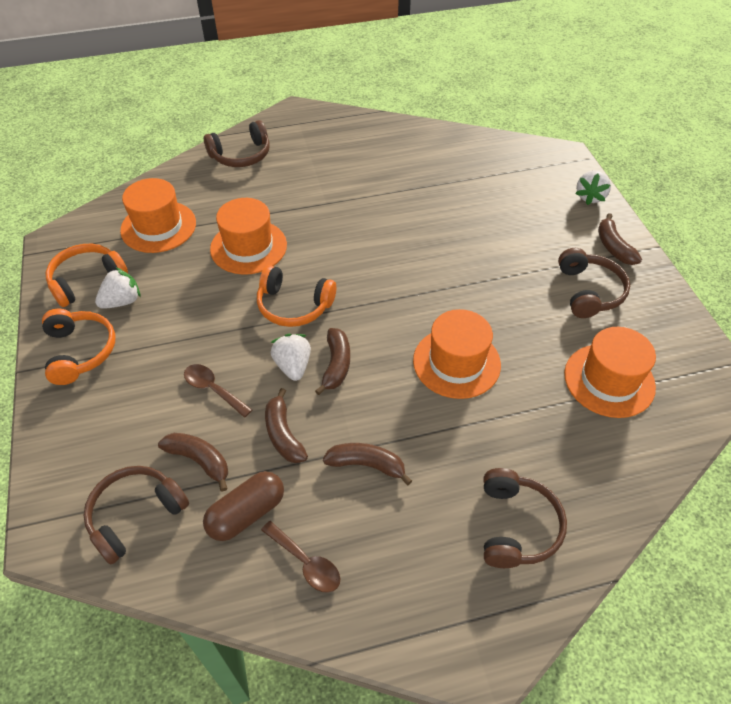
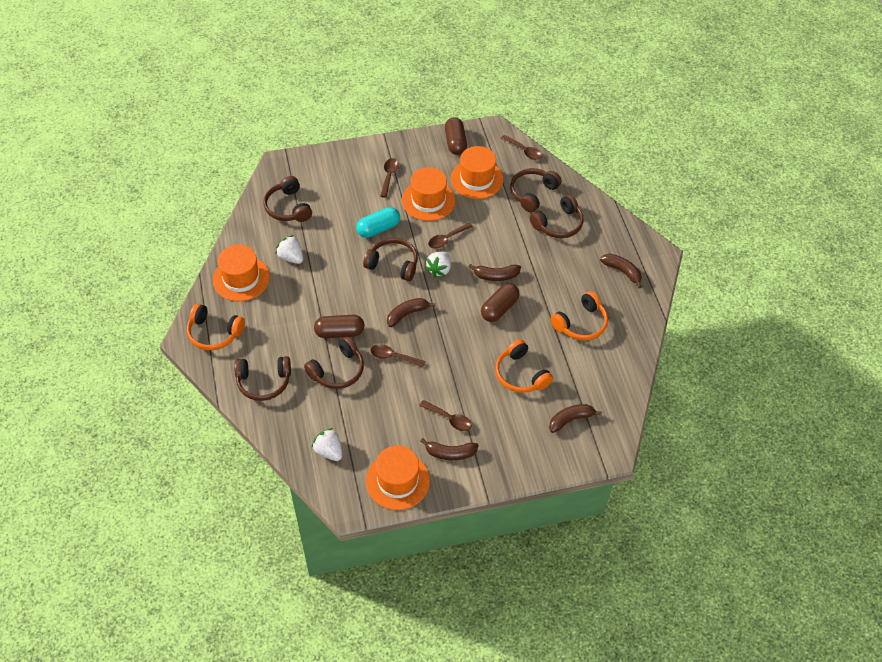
brown capsule: 1 -> 3
brown headphones: 4 -> 6
brown spoon: 2 -> 5
turquoise capsule: 0 -> 1

